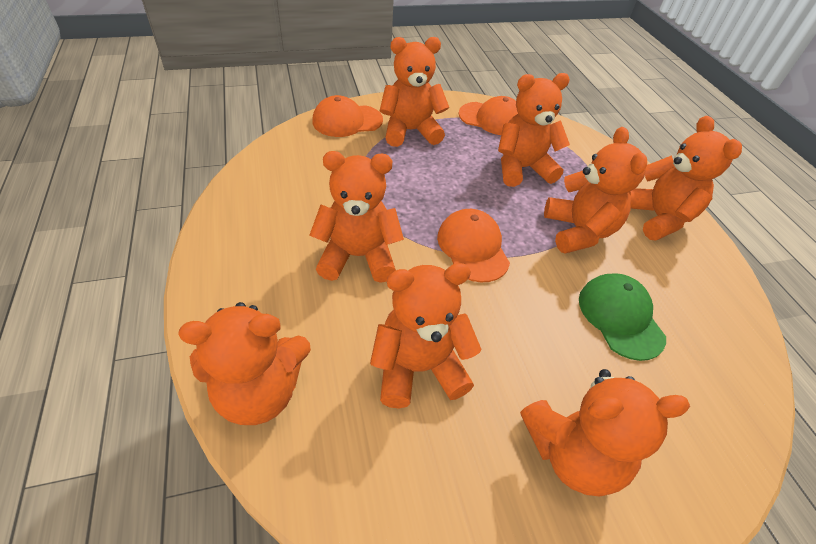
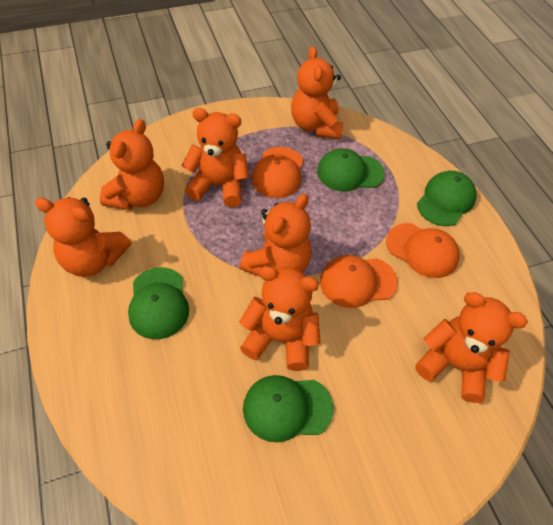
green cap: 1 -> 4
orange teddy bear: 8 -> 7

